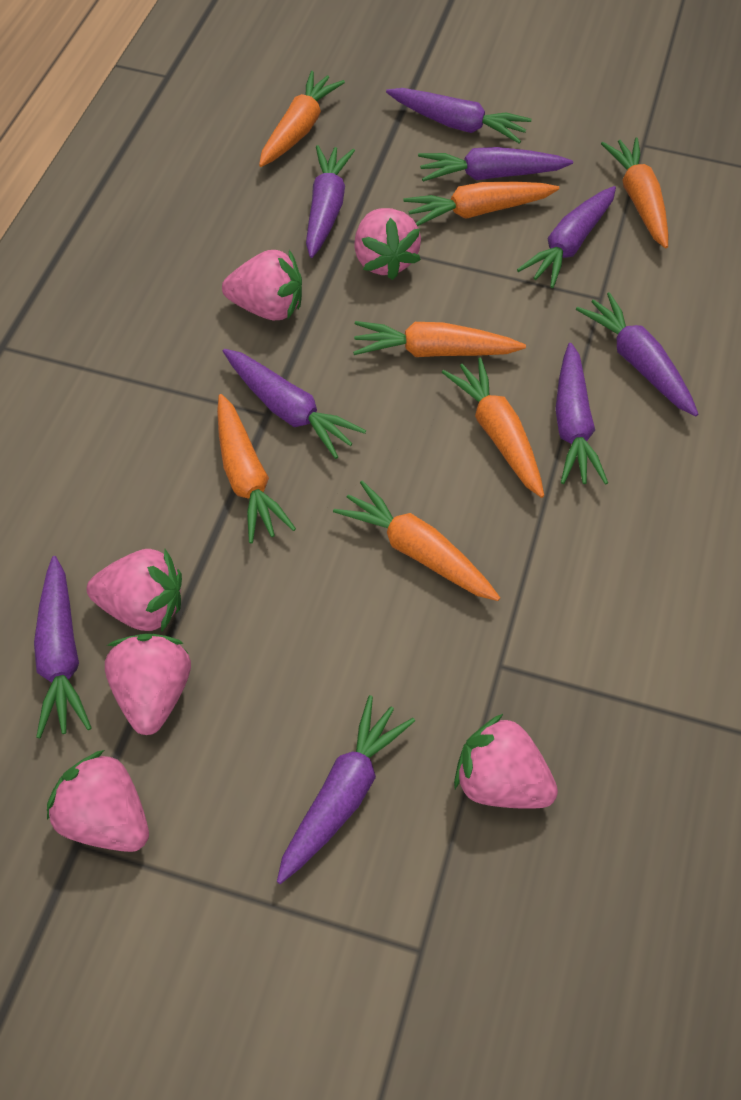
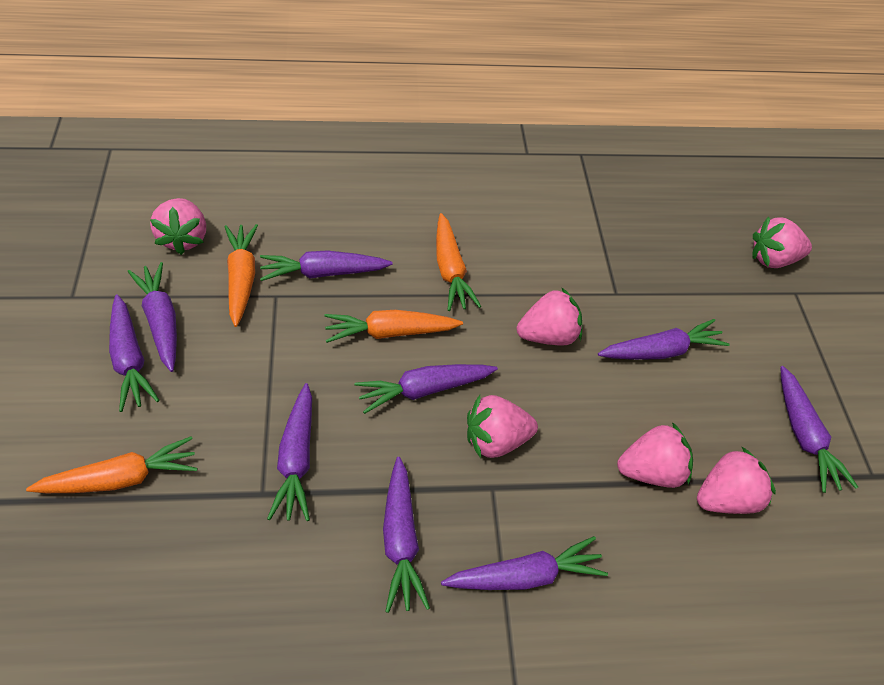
orange carrot: 7 -> 4

